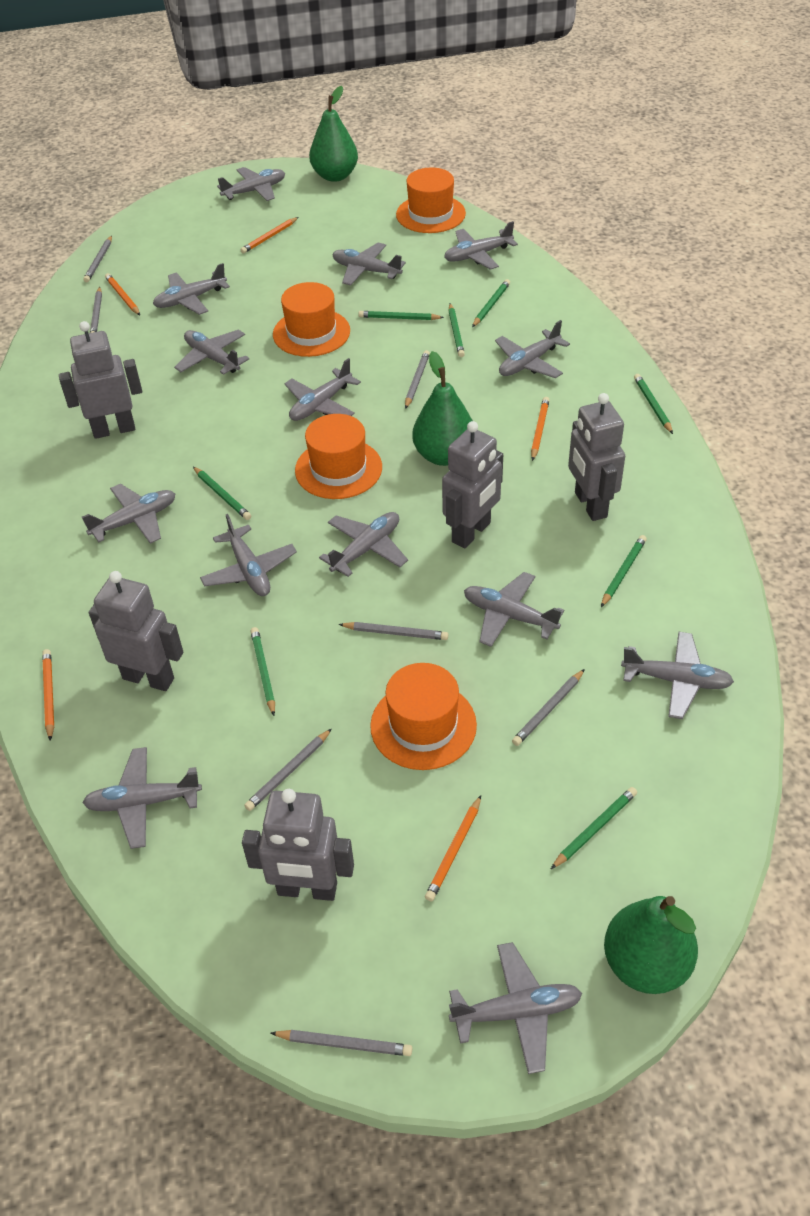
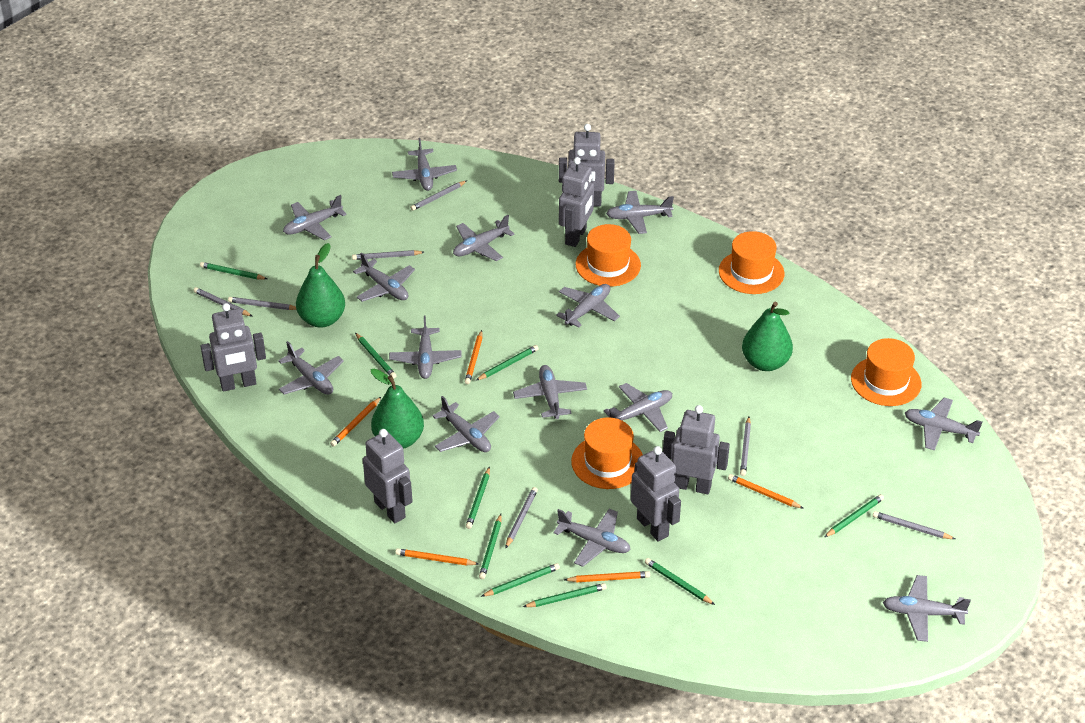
green pencil: 8 -> 9
grey robot: 5 -> 6

